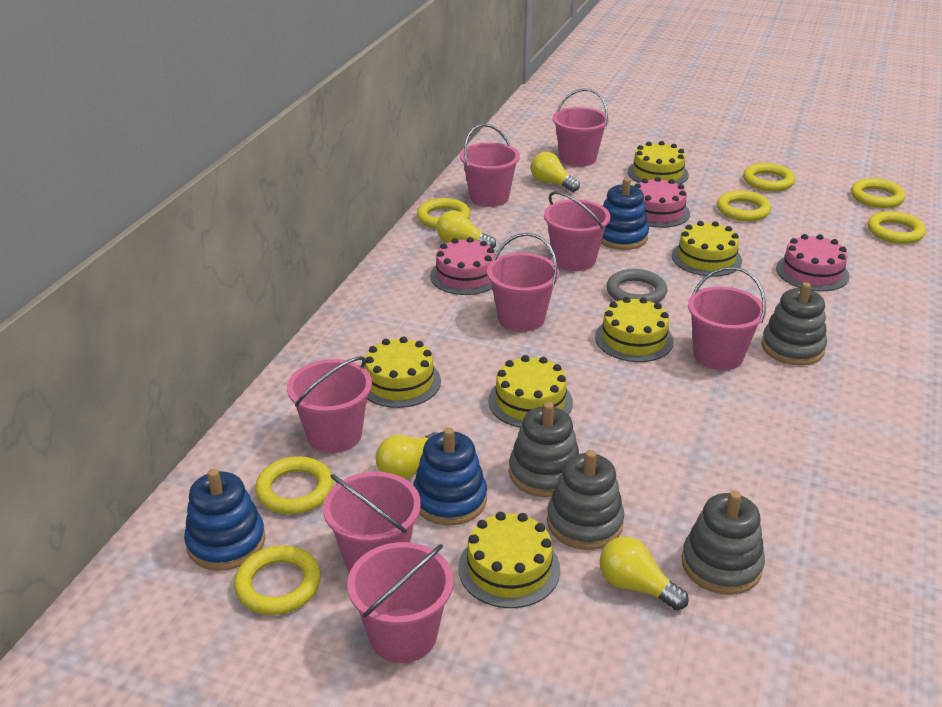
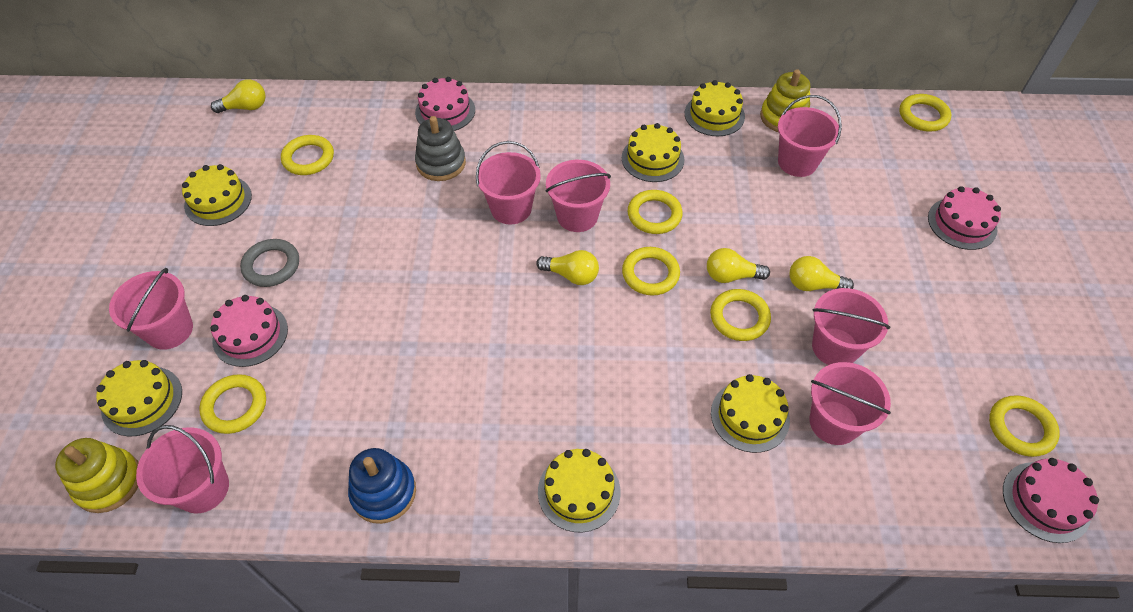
blue stacking toy: 3 -> 1
grey stacking toy: 4 -> 1
pink bucket: 8 -> 7
pink cake: 3 -> 4
yellow stacking toy: 0 -> 2

